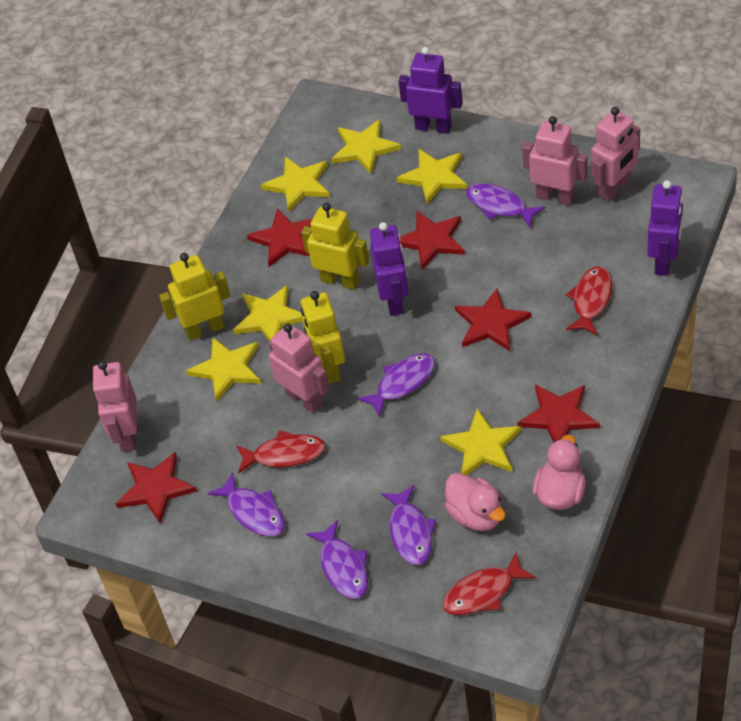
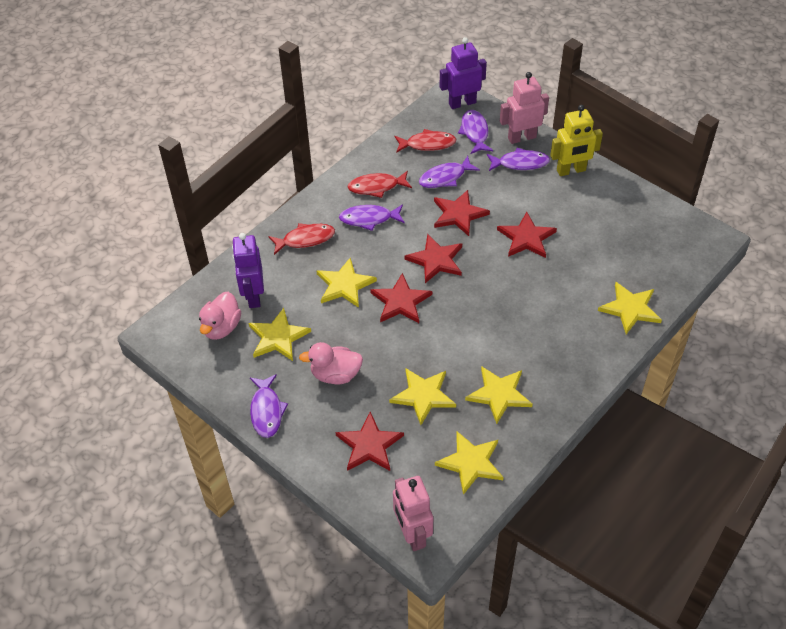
pink robot: 4 -> 2
purple robot: 3 -> 2
yellow robot: 3 -> 1

